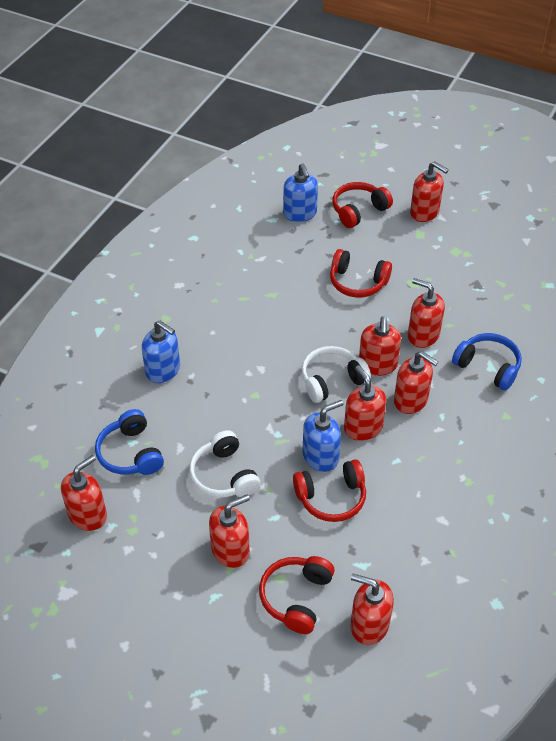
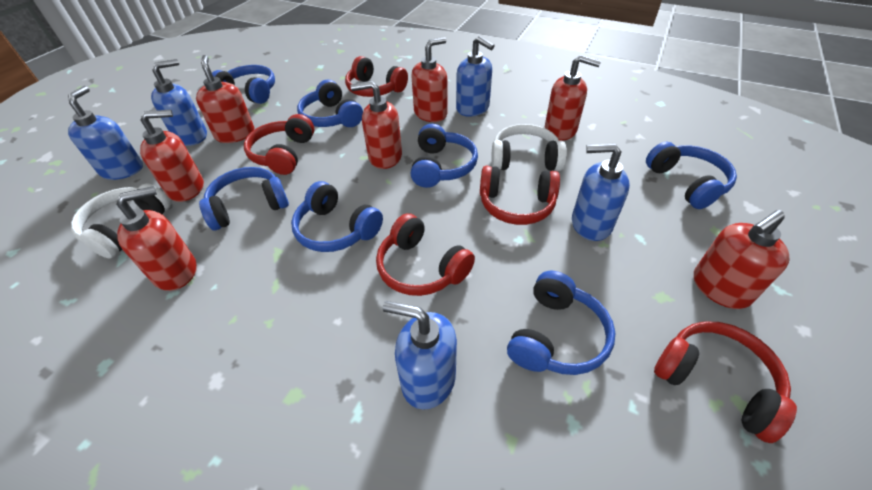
blue headphones: 2 -> 7
blue soap dispenser: 3 -> 5
red headphones: 4 -> 5
red soap dispenser: 8 -> 7

